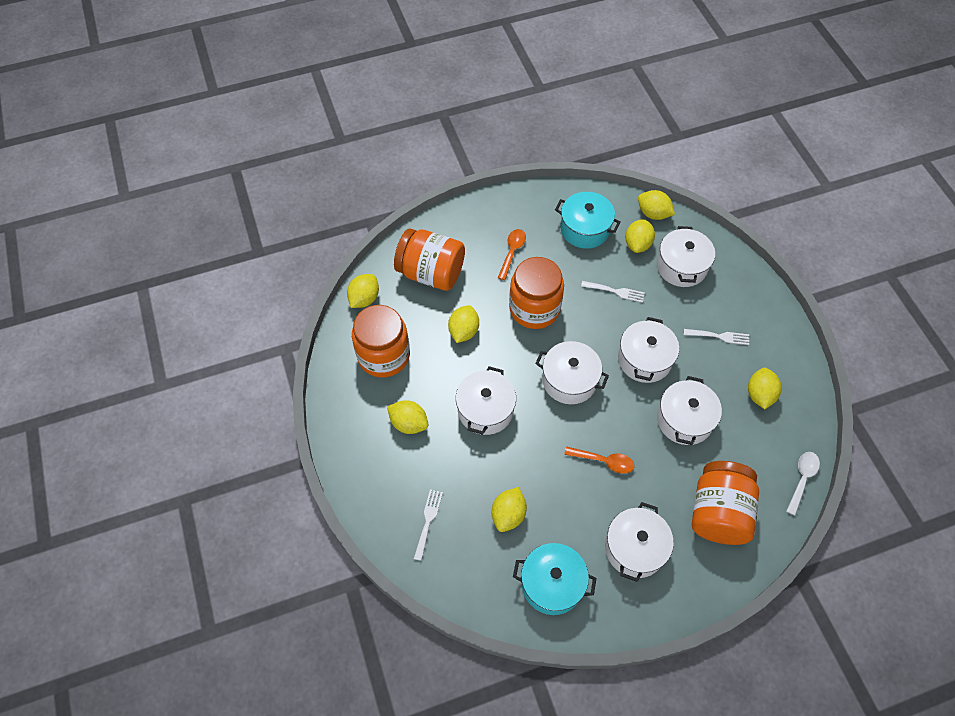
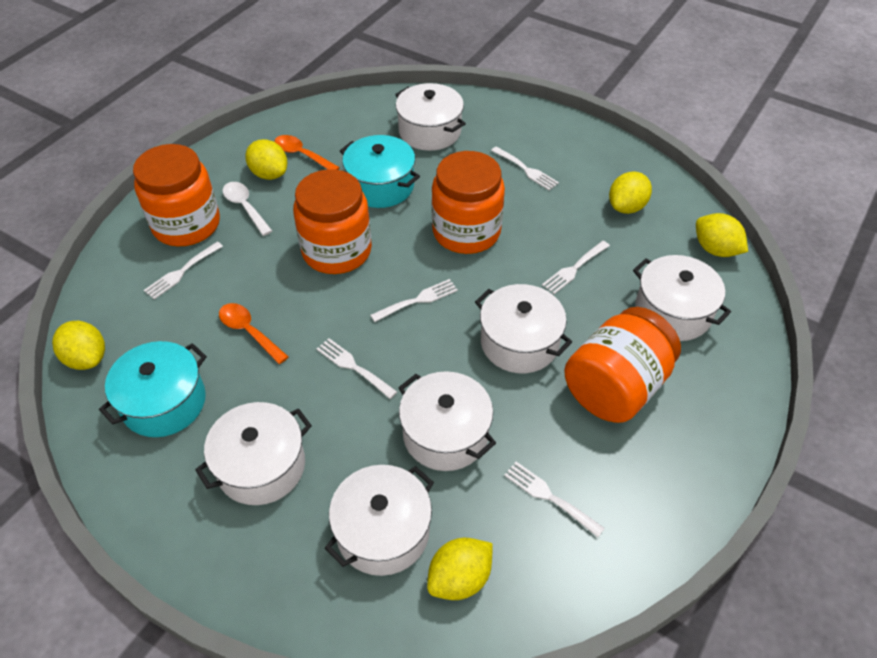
white fork: 3 -> 6
yellow lemon: 7 -> 5

